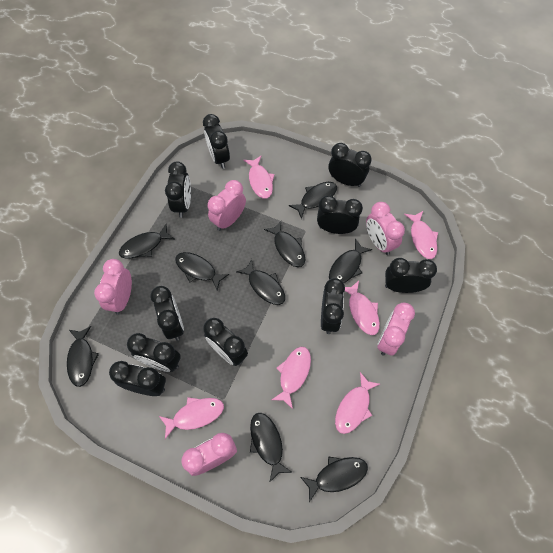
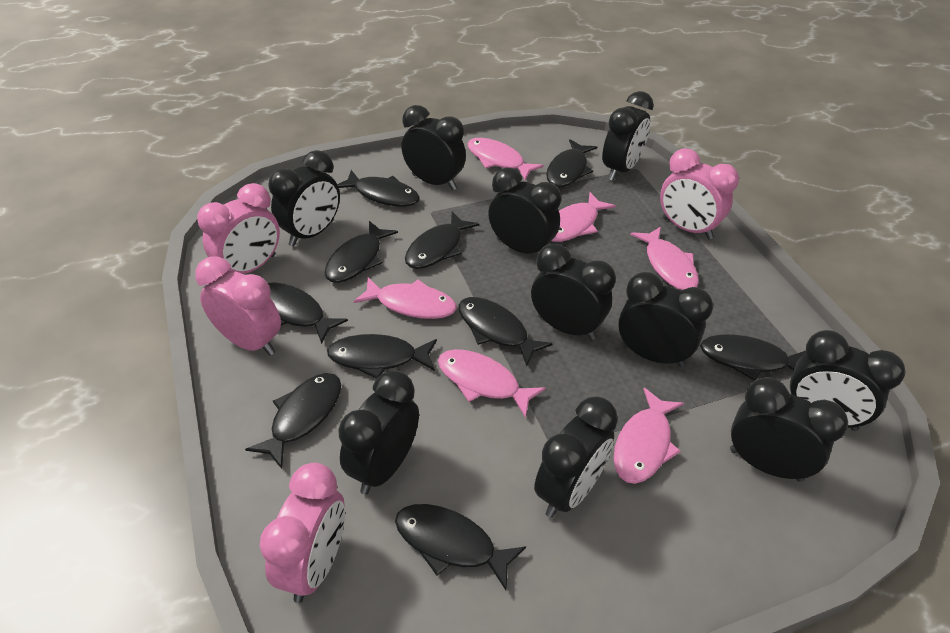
black fish: 9 -> 10
pink clock: 5 -> 4

